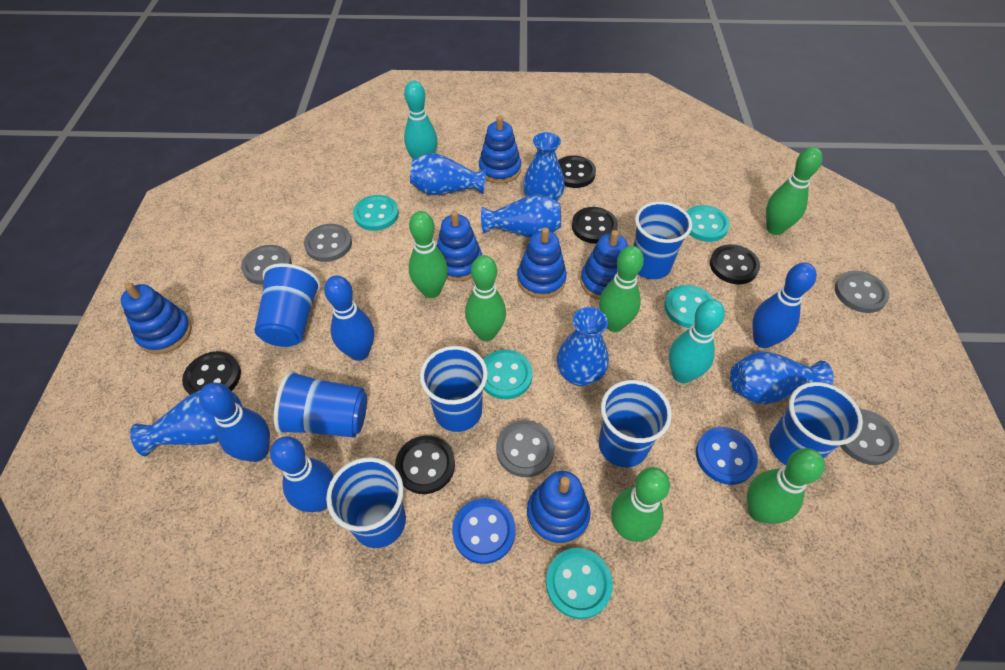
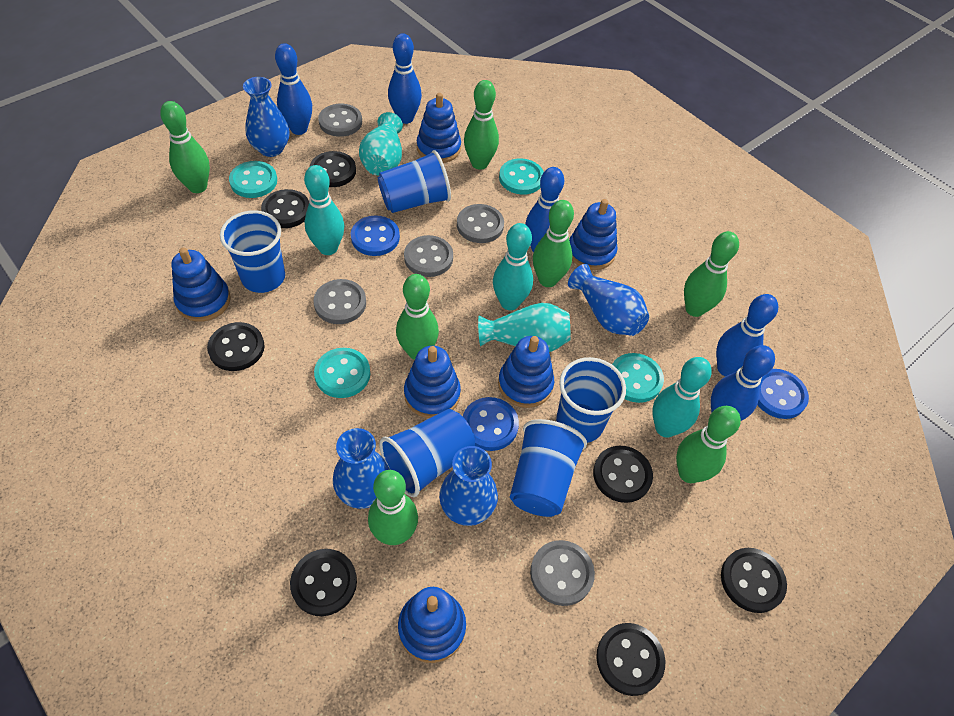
black button: 5 -> 7
blue bowling pin: 4 -> 5
blue button: 2 -> 3
blue cup: 7 -> 5
blue vase: 6 -> 4
green bowling pin: 6 -> 7
turquoise bowling pin: 2 -> 3
turquoise button: 5 -> 4
turquoise vase: 0 -> 2

